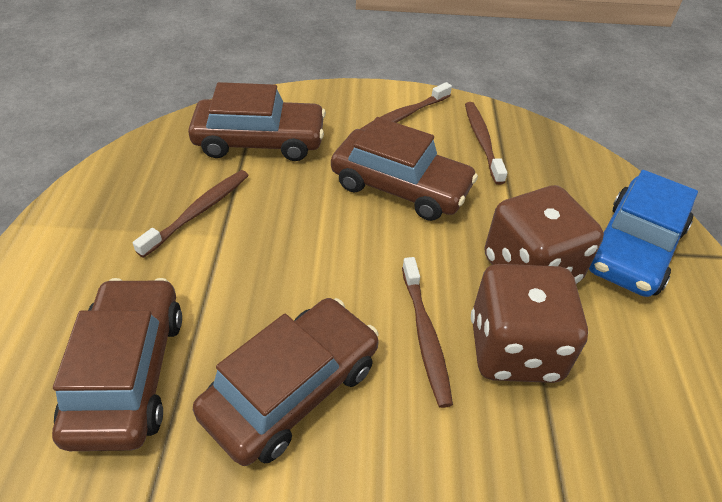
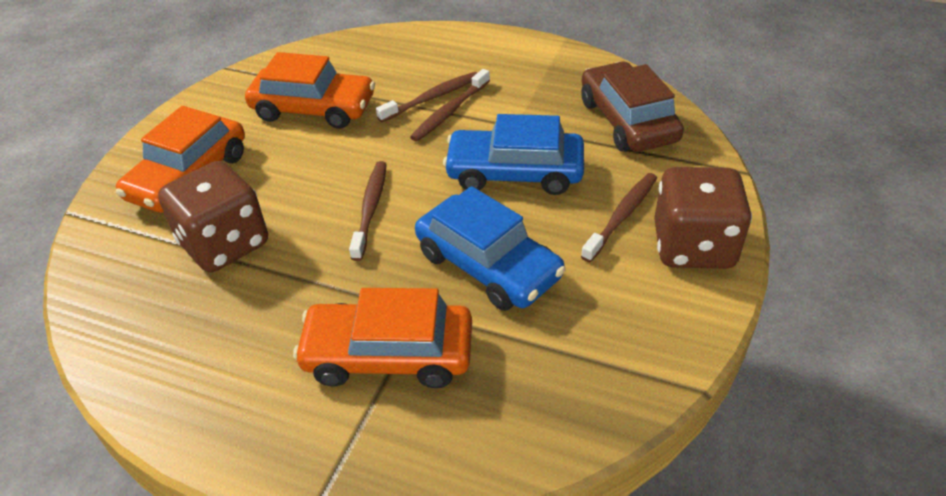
blue car: 1 -> 2
brown car: 4 -> 1
orange car: 0 -> 3

